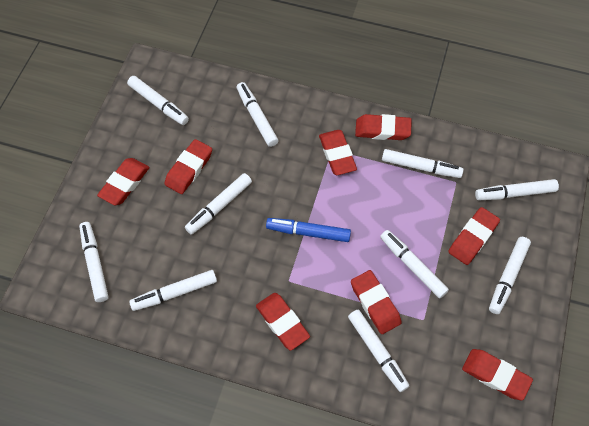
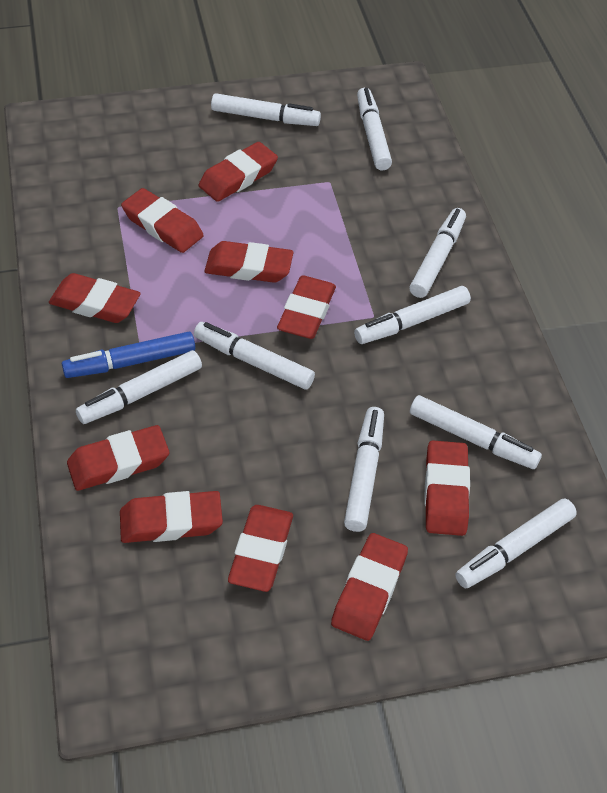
red eraser: 8 -> 10
white marker: 10 -> 9

